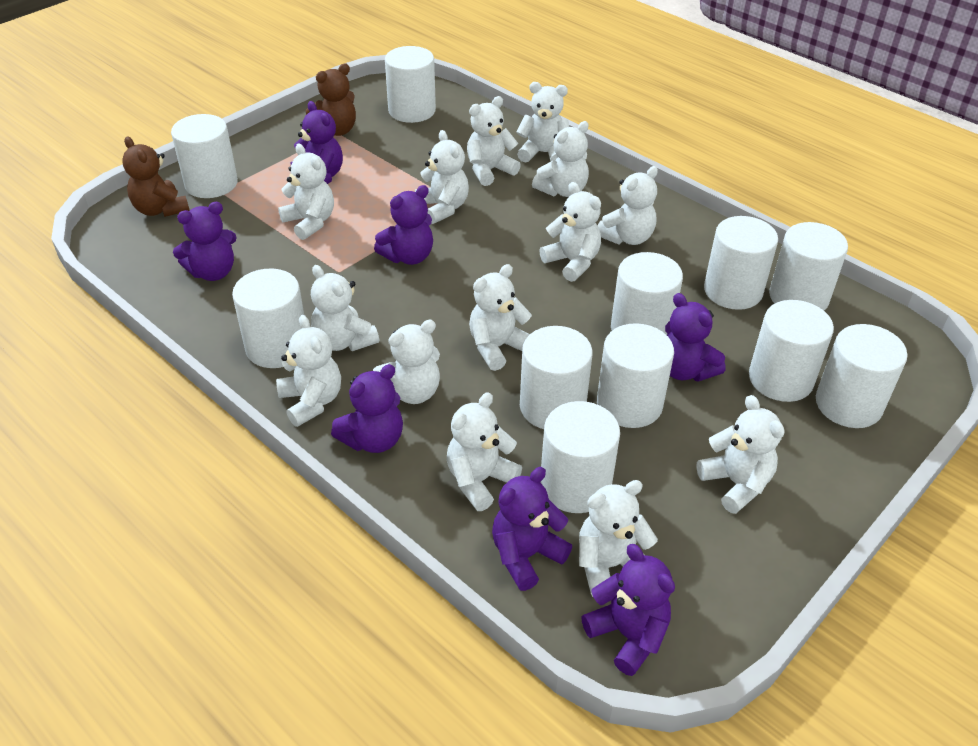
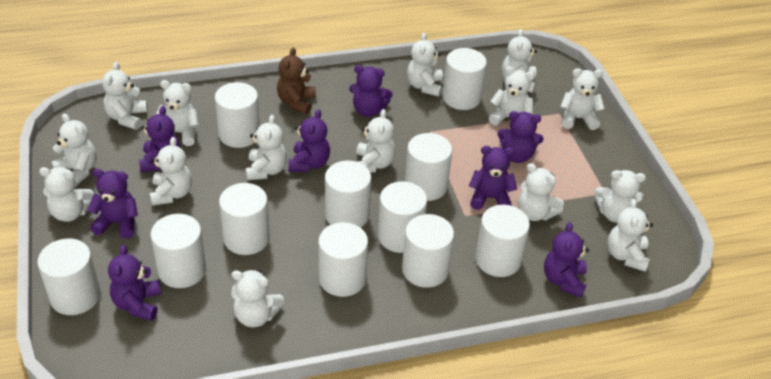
brown teddy bear: 2 -> 1
purple teddy bear: 7 -> 8
white teddy bear: 14 -> 15

